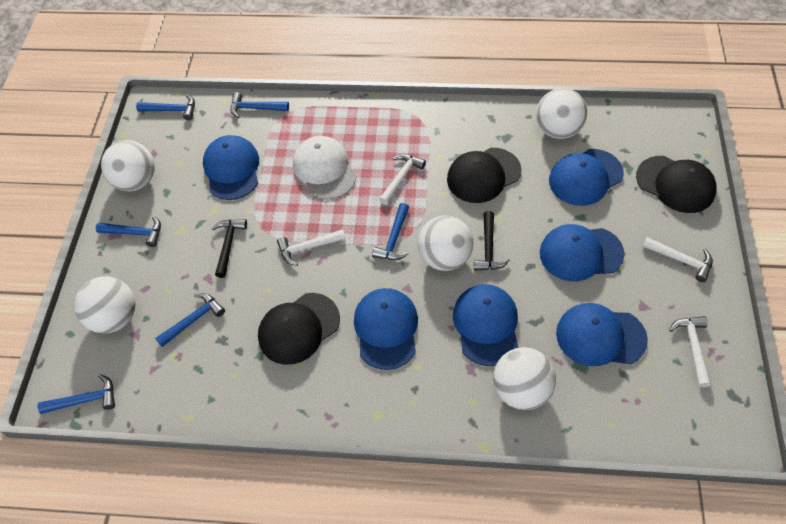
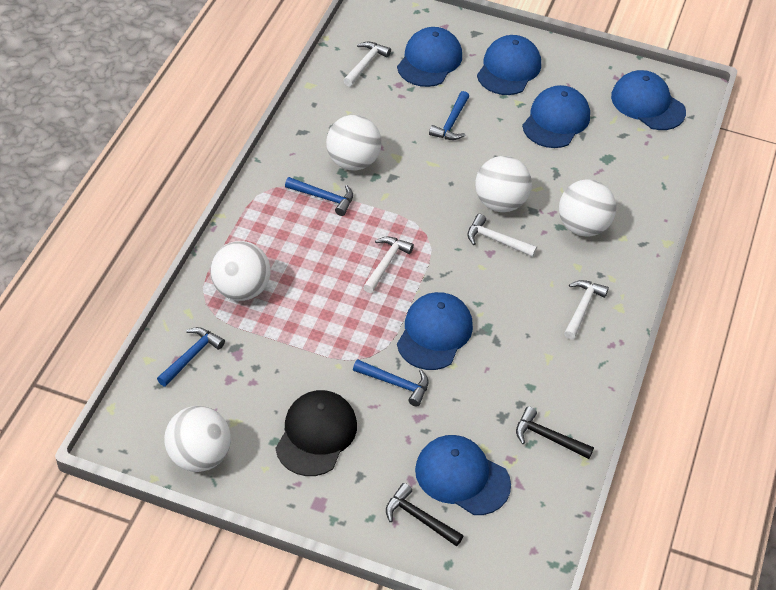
black cap: 3 -> 1
blue hammer: 6 -> 4
white cap: 1 -> 0

